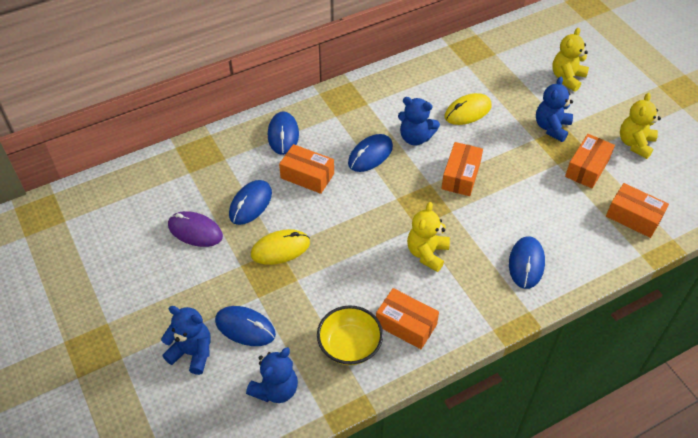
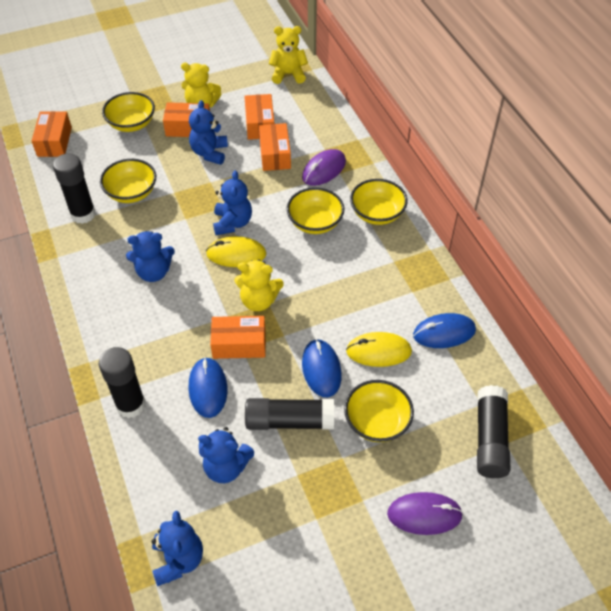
black glue stick: 0 -> 4
blue mouse: 5 -> 3
blue teddy bear: 4 -> 5
purple mouse: 1 -> 2
yellow bowl: 1 -> 5

